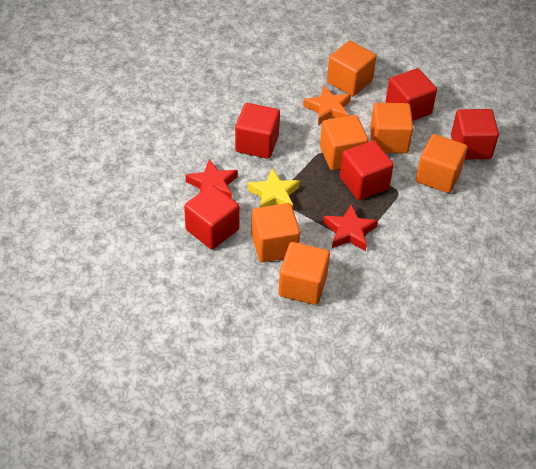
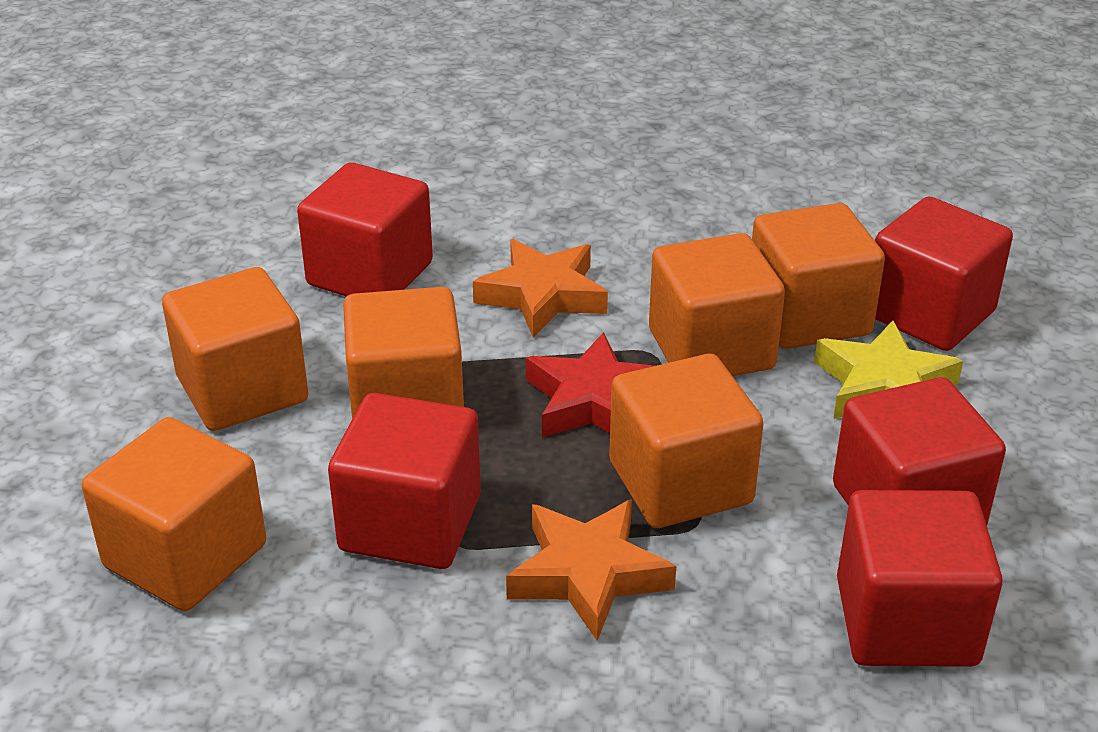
orange star: 1 -> 2
red star: 2 -> 1

